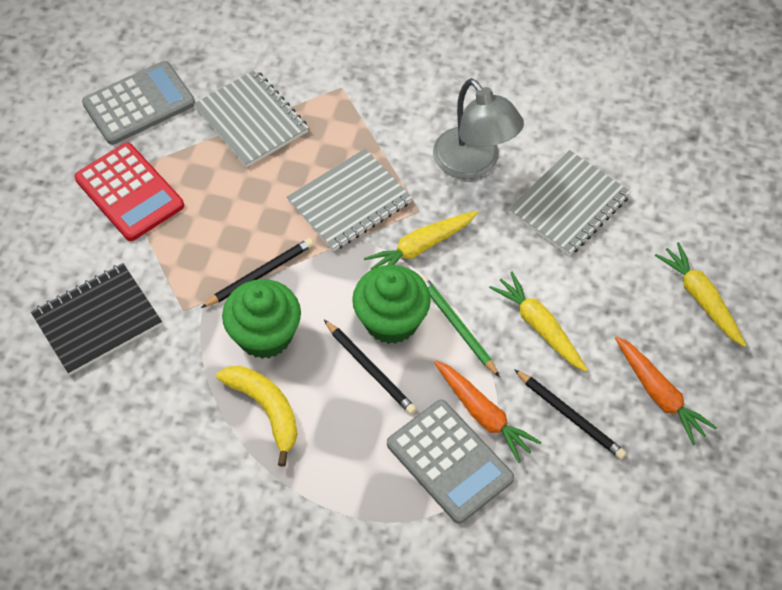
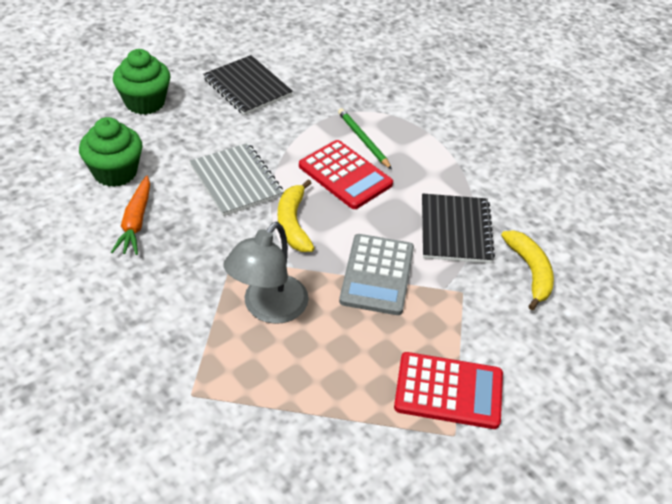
black notebook: 1 -> 2
black pencil: 3 -> 0
grey calculator: 2 -> 1
grey notebook: 3 -> 1
orange carrot: 2 -> 1
red calculator: 1 -> 2
yellow banana: 1 -> 2
yellow carrot: 3 -> 0

